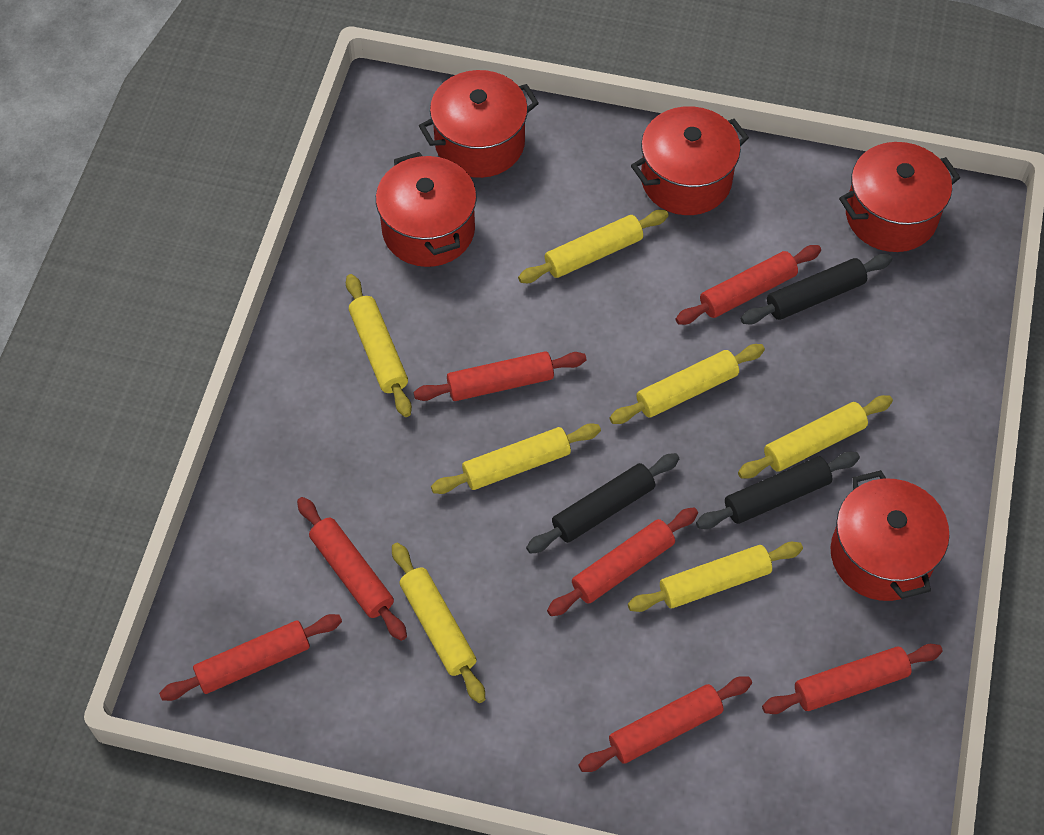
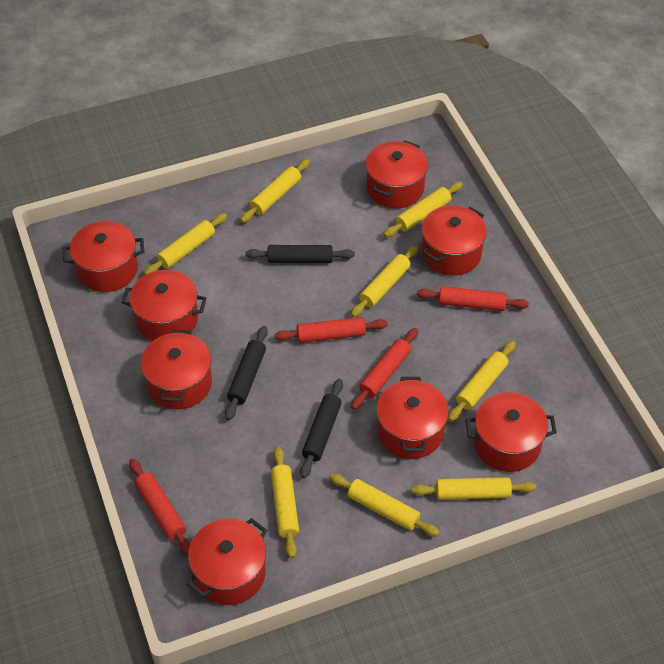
red pot: 5 -> 8
red rolling pin: 7 -> 4
yellow rolling pin: 7 -> 8

